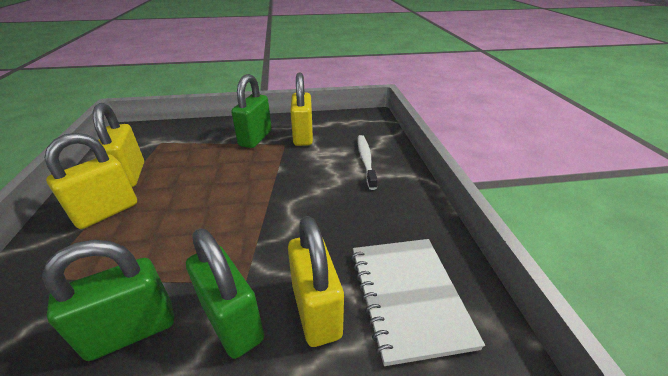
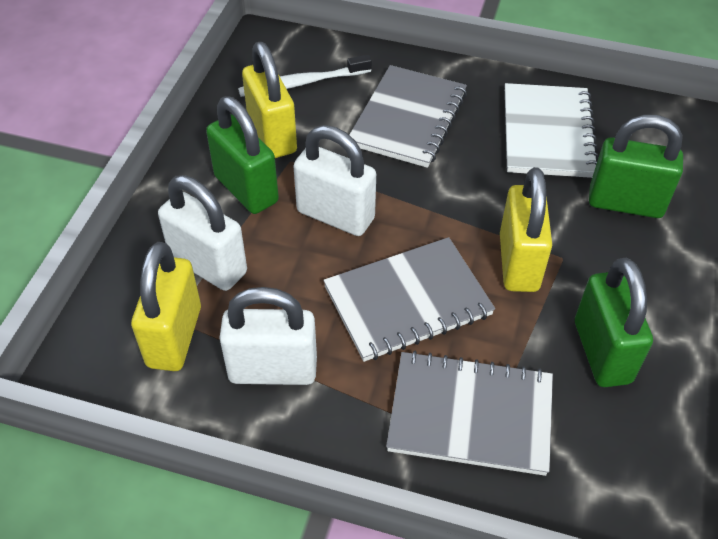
grey notebook: 0 -> 3
white padlock: 0 -> 3
yellow padlock: 4 -> 3

